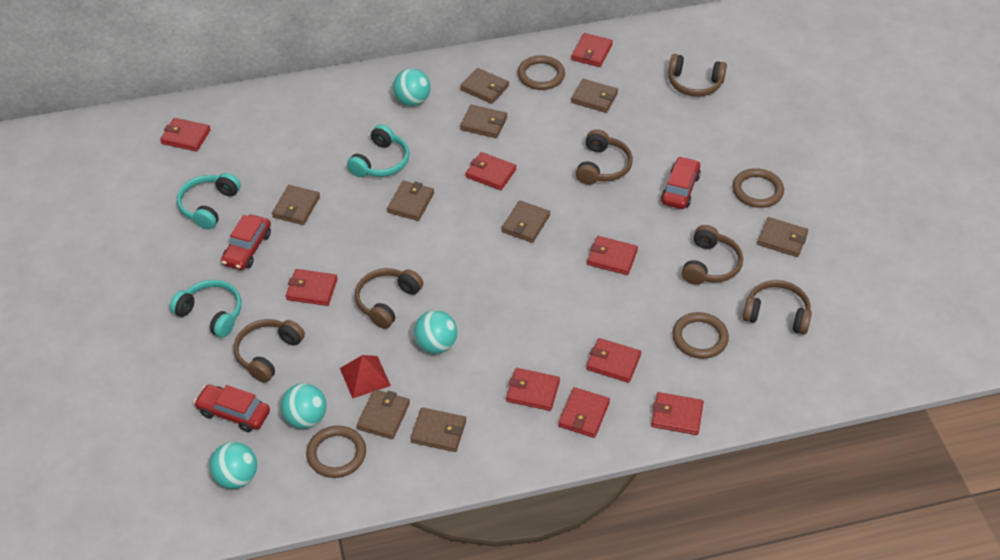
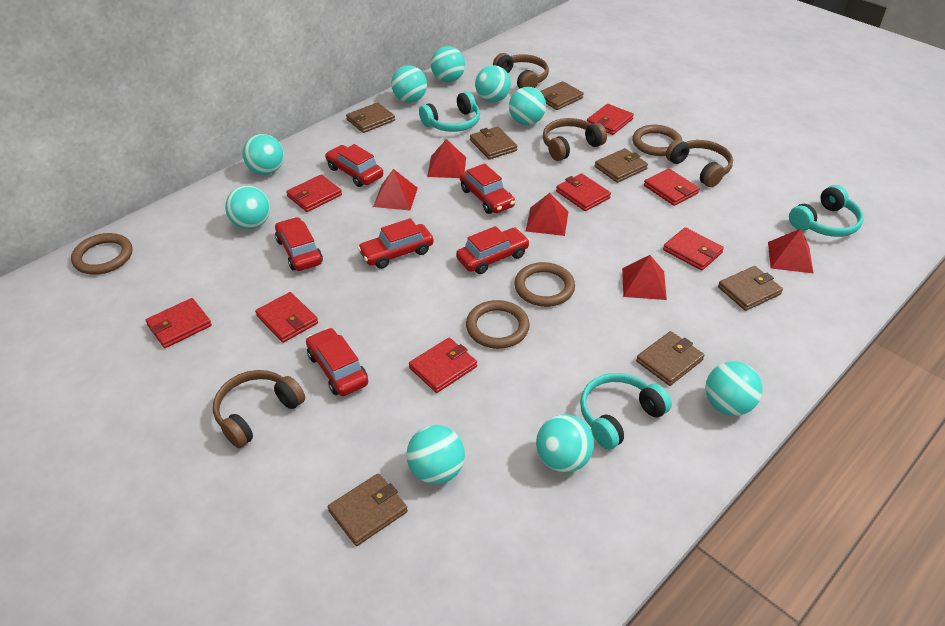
brown headphones: 6 -> 4
brown wallet: 9 -> 7
red car: 3 -> 6
red pyramid: 1 -> 5
red wallet: 9 -> 8
turquoise ball: 4 -> 9

